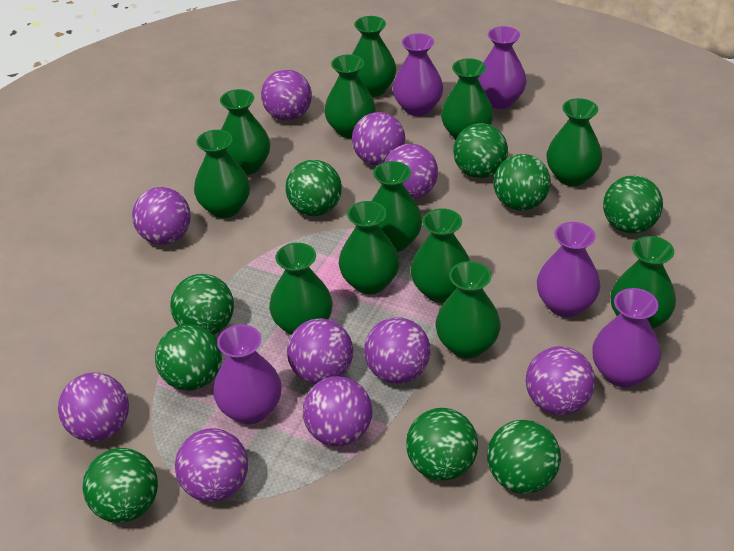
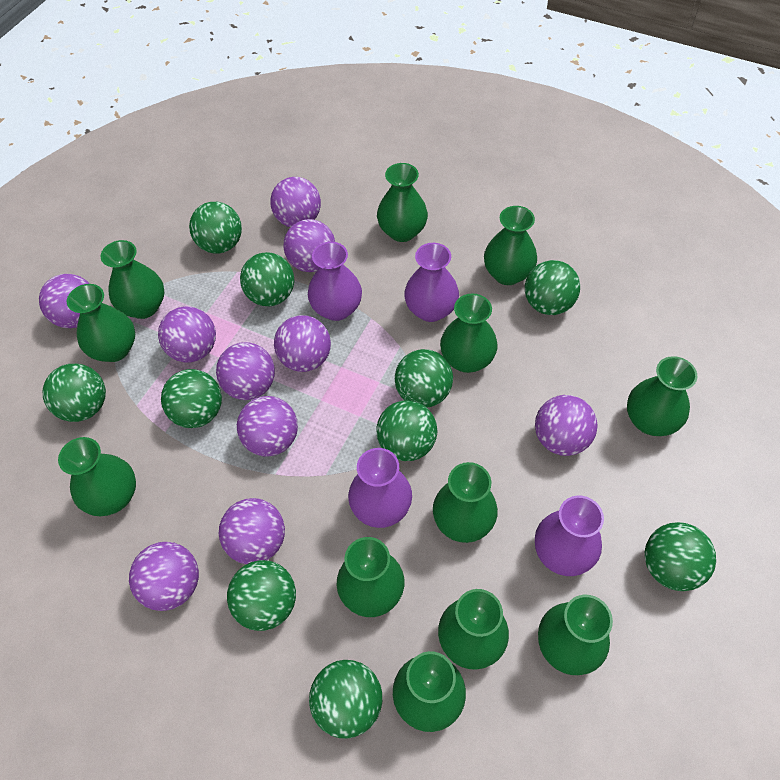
green ball: 9 -> 10
purple vase: 5 -> 4

